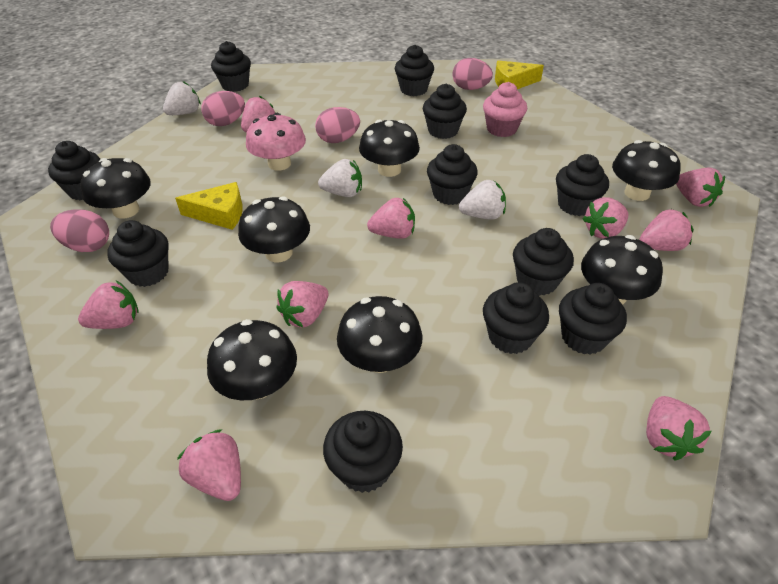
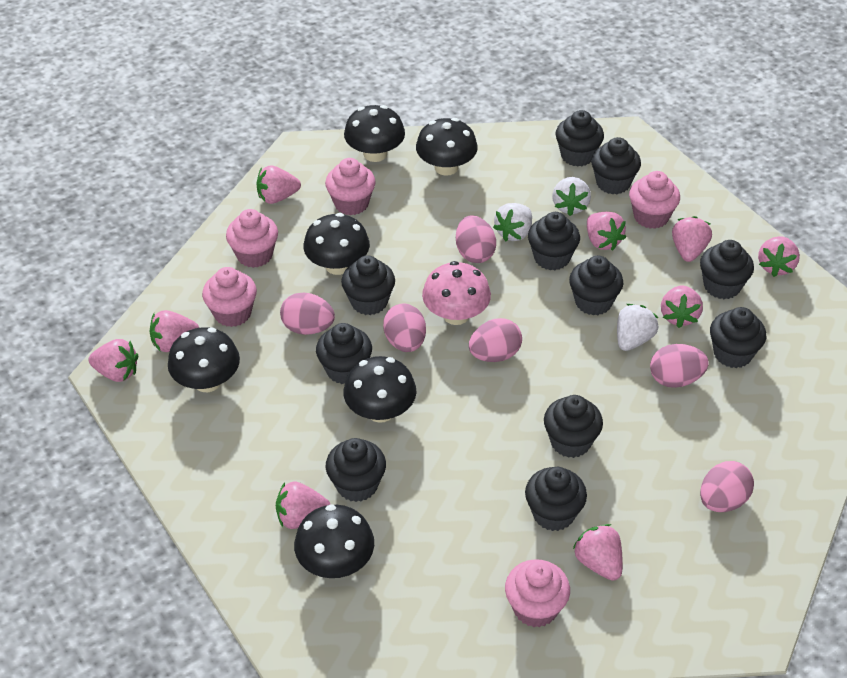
black mushroom: 7 -> 6
pink cupcake: 1 -> 5
pink egg: 4 -> 6
yellow cheese: 2 -> 0

